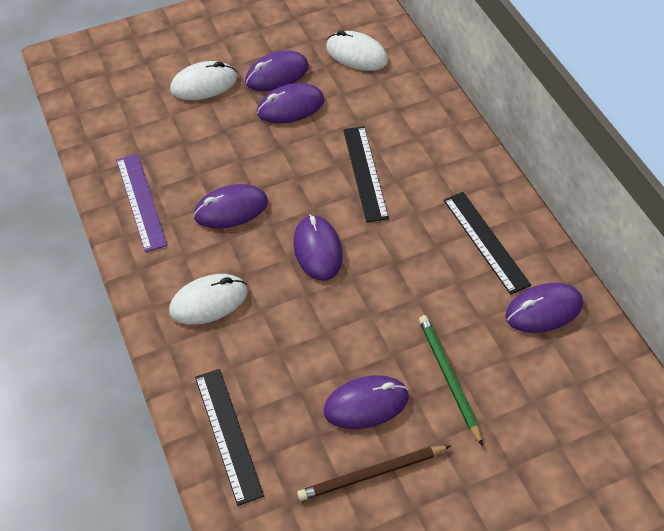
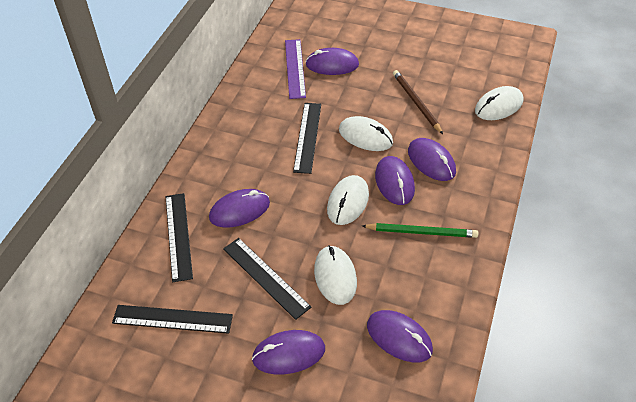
black ruler: 3 -> 4
white mouse: 3 -> 4

